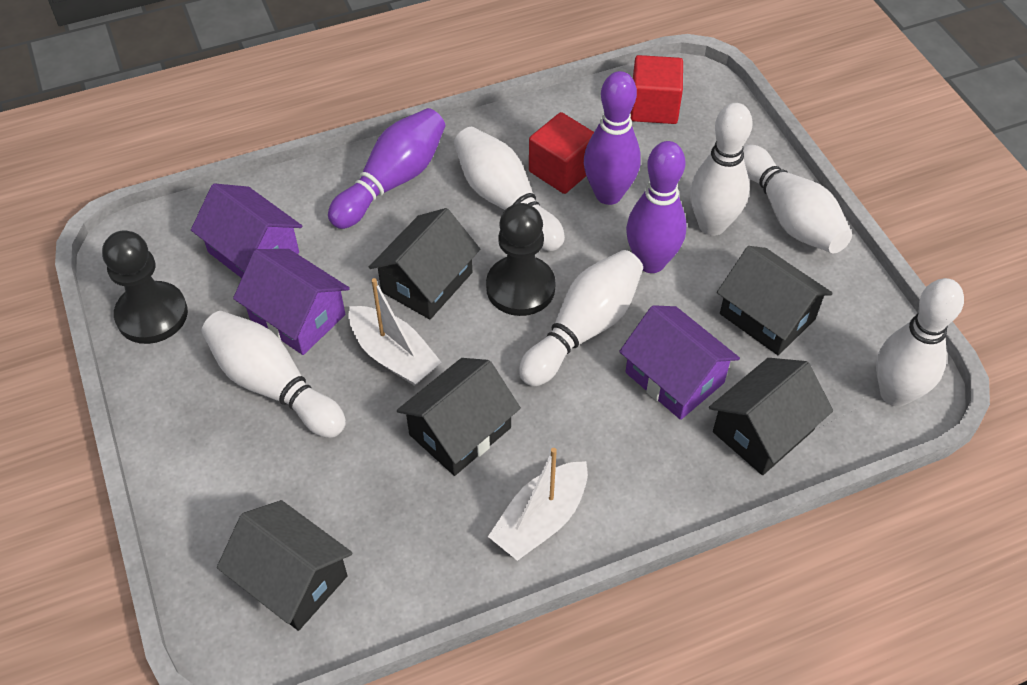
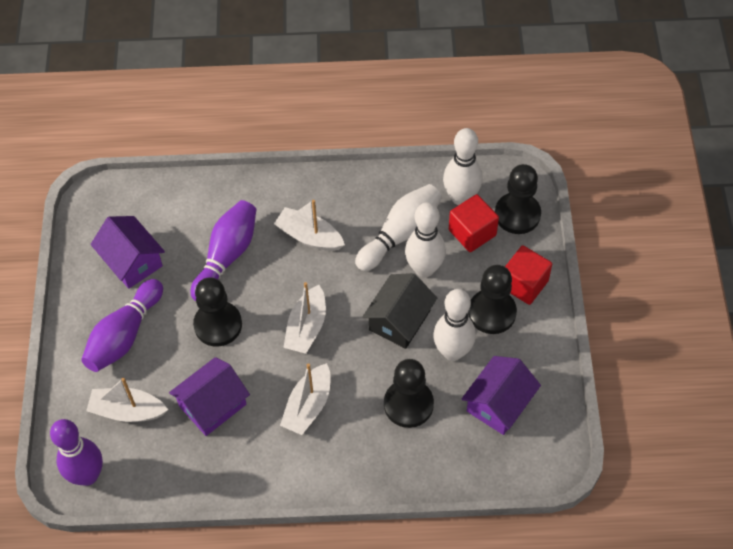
black house: 5 -> 1
black pawn: 2 -> 4
white boat: 2 -> 4
white bowling pin: 6 -> 4

